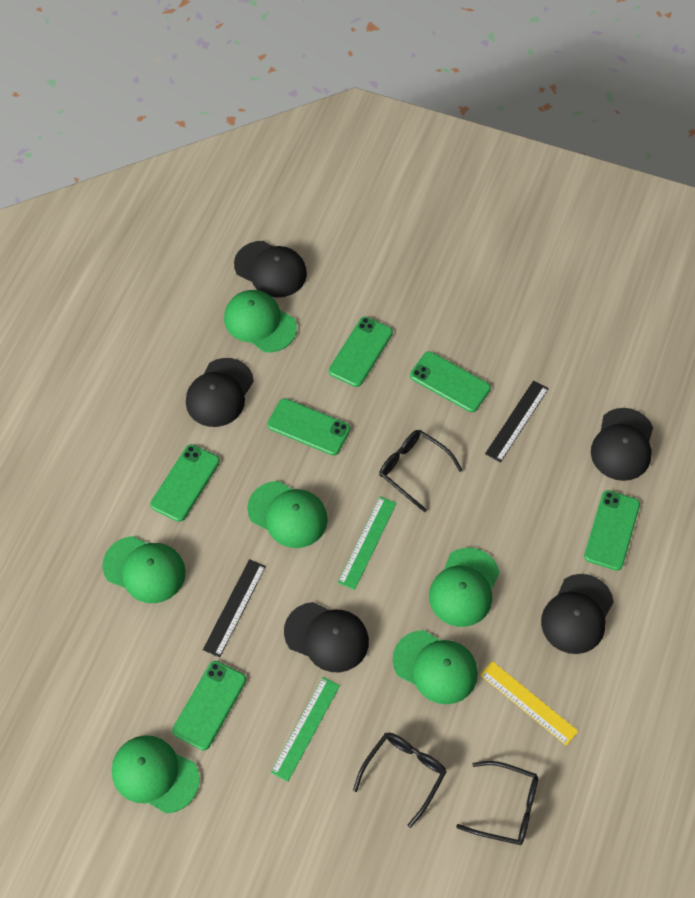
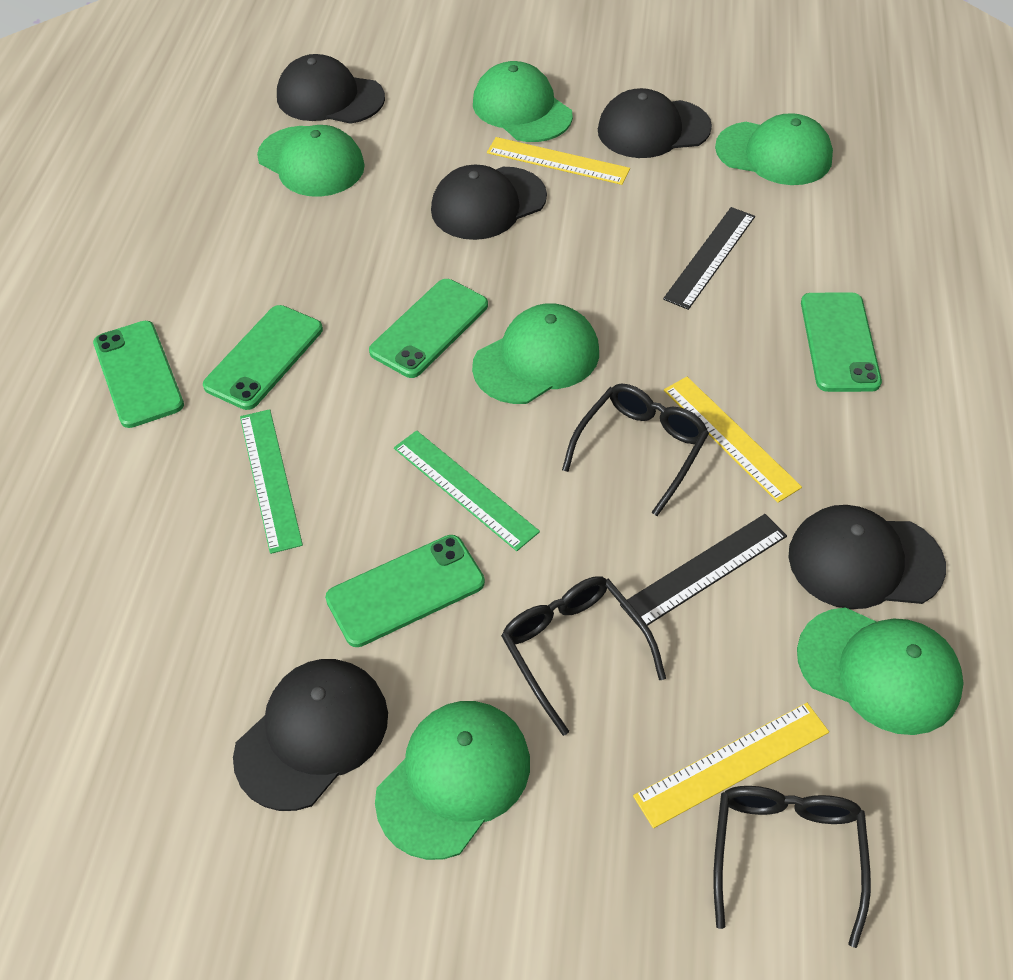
green phone: 6 -> 5
yellow ruler: 1 -> 3

